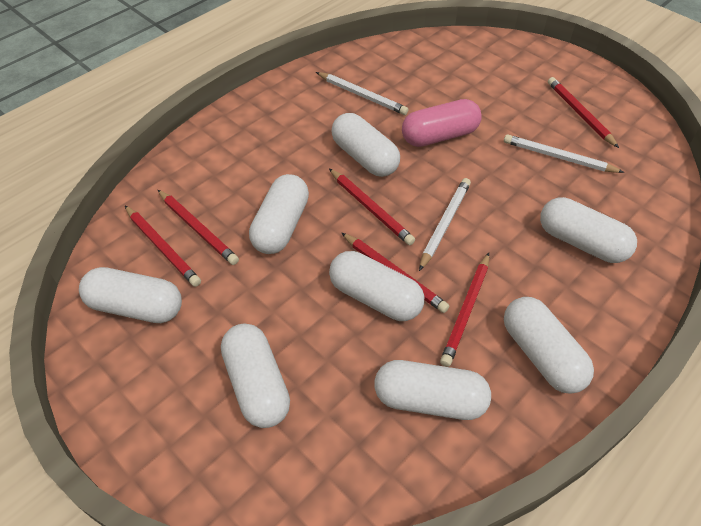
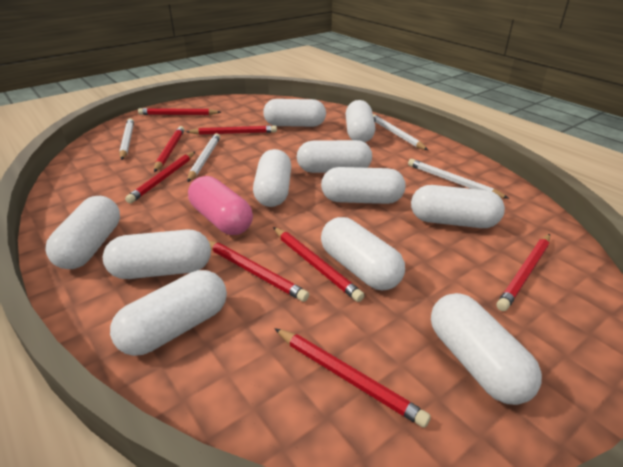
red pencil: 6 -> 8
white capsule: 8 -> 11
white pencil: 3 -> 4

